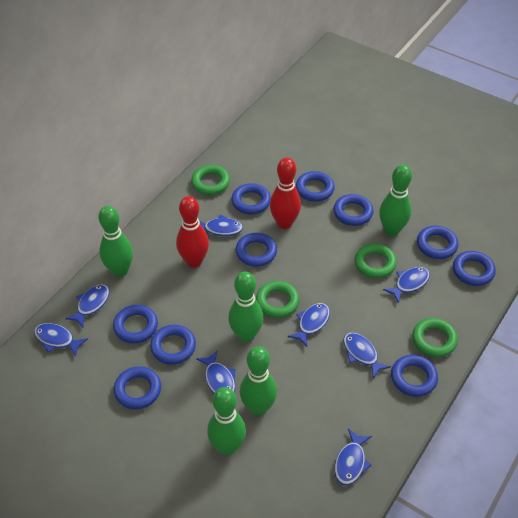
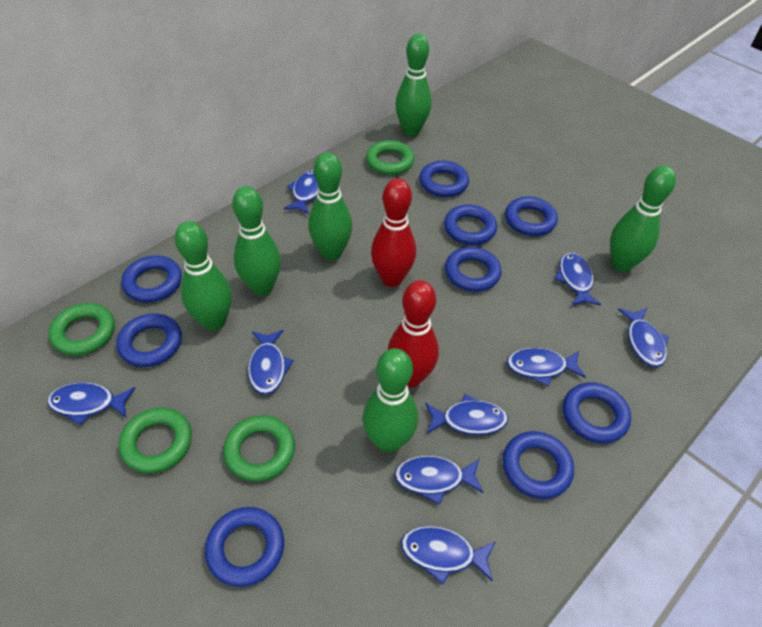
blue fish: 8 -> 9
blue ring: 10 -> 9
green bowling pin: 5 -> 6

